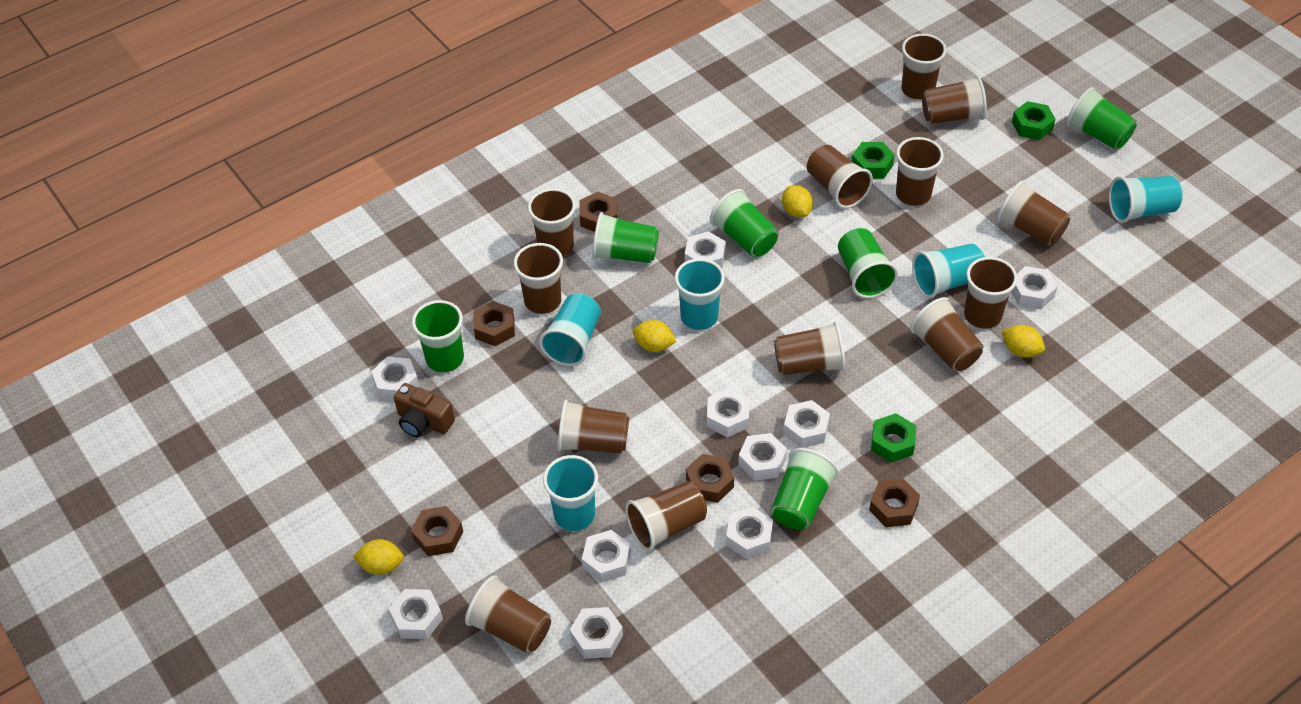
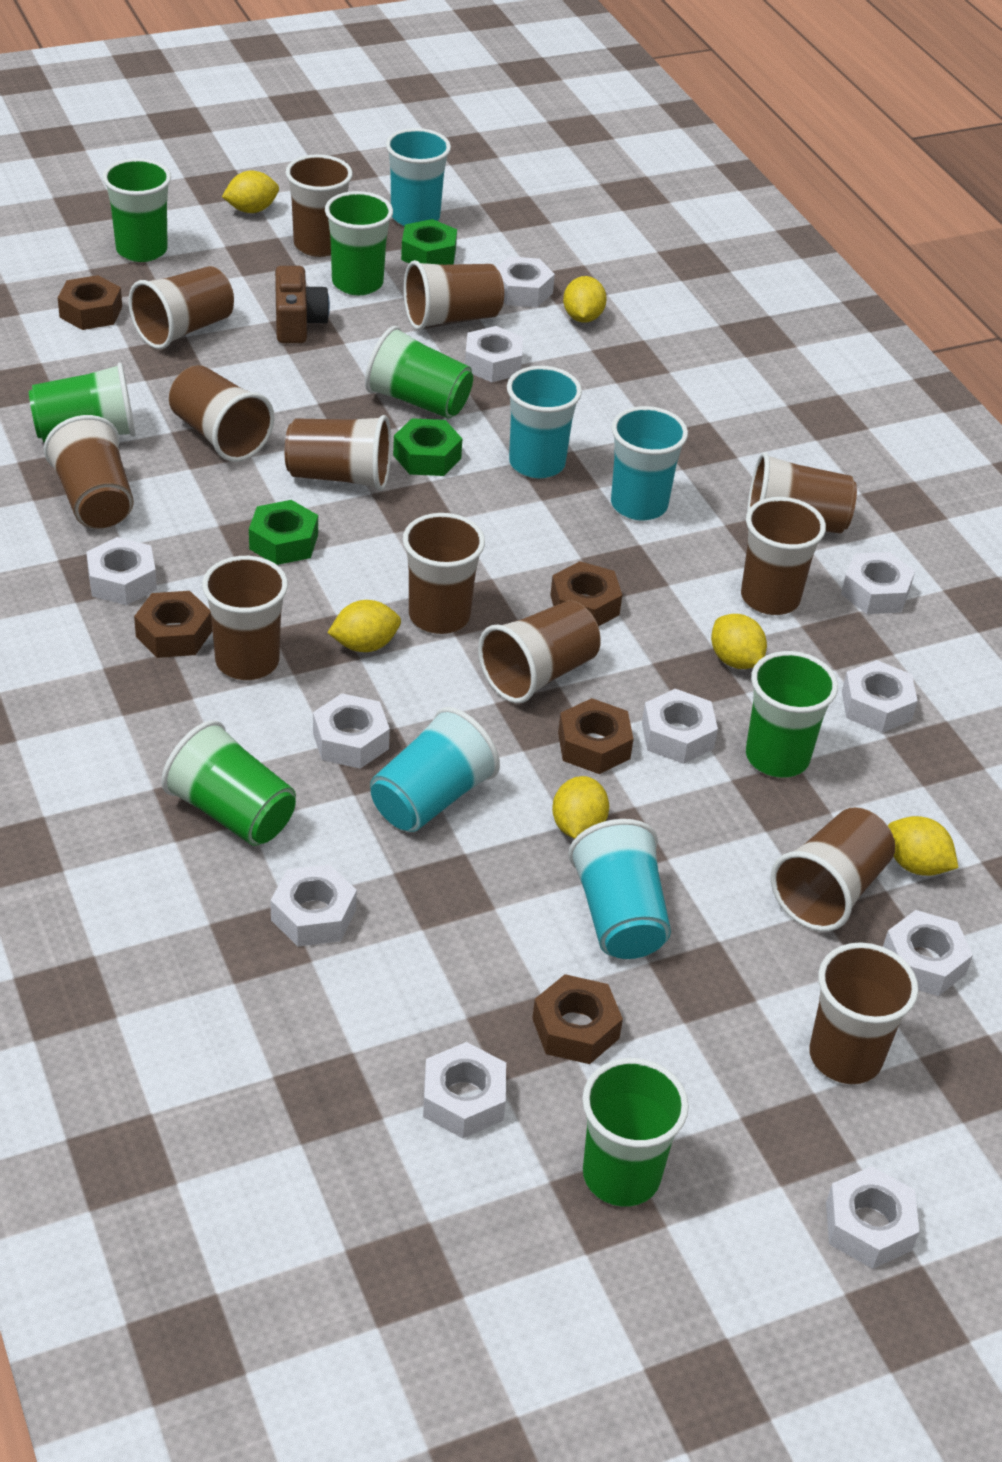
green cup: 6 -> 7
white nut: 10 -> 11
yellow lemon: 4 -> 6

